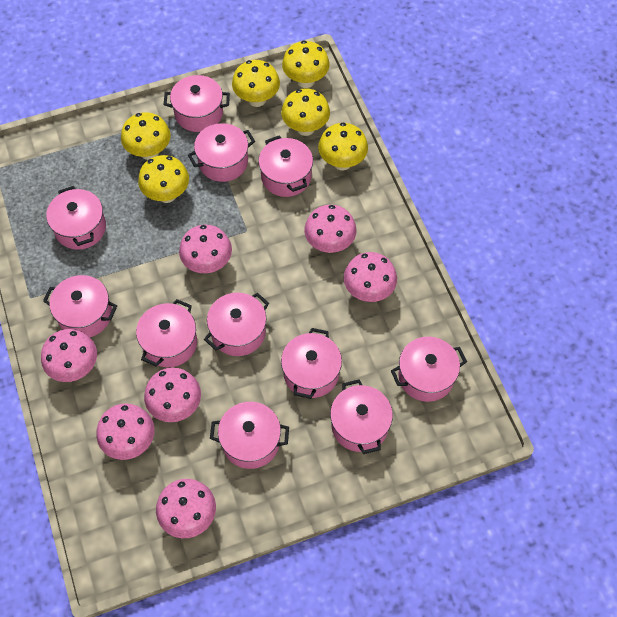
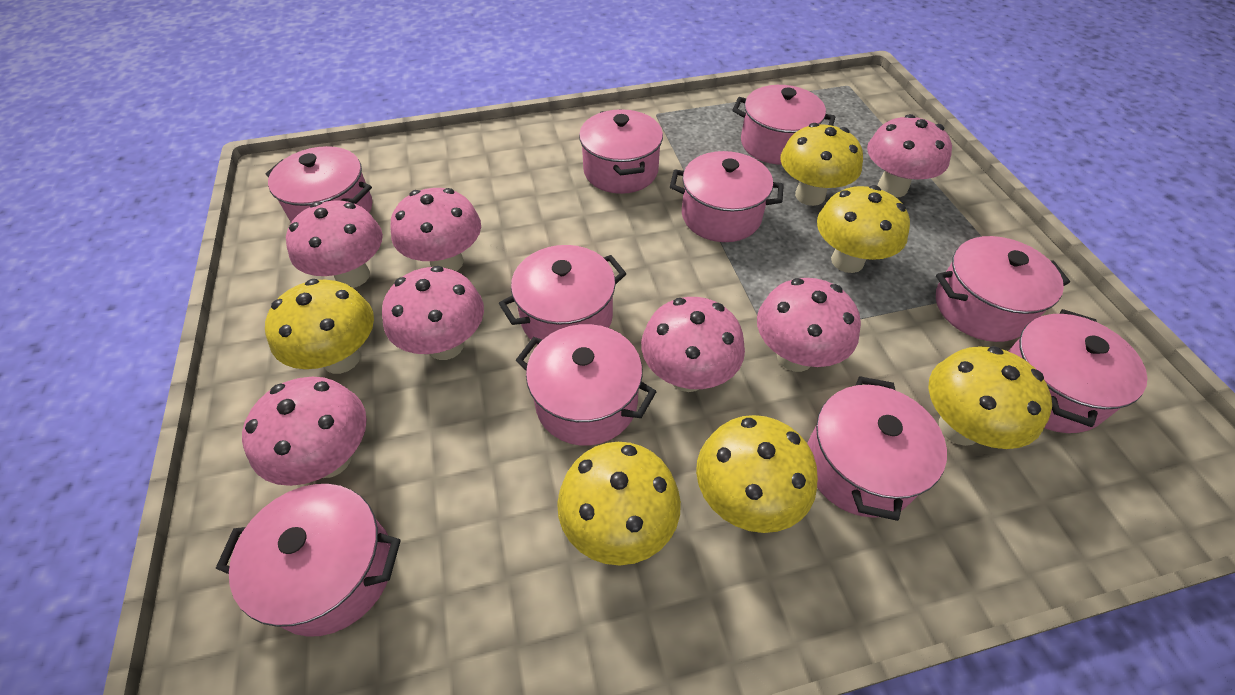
pink pot: 11 -> 10

